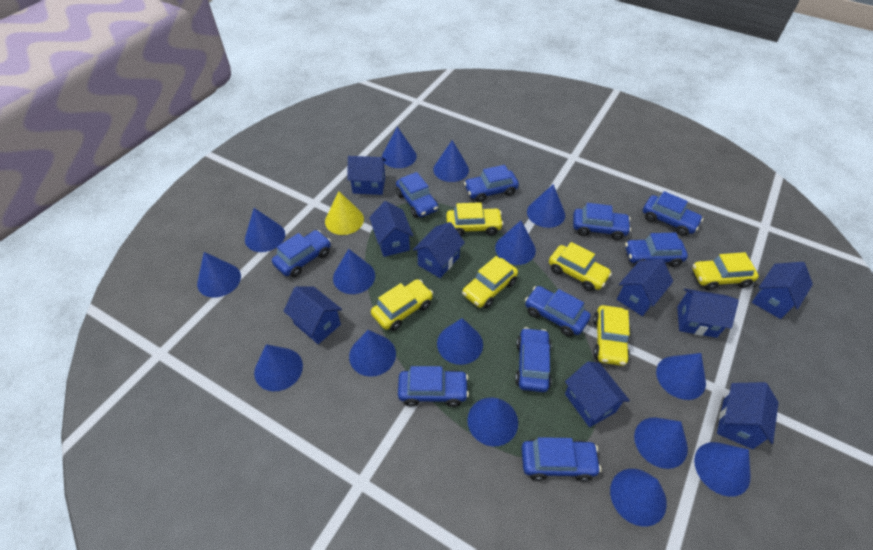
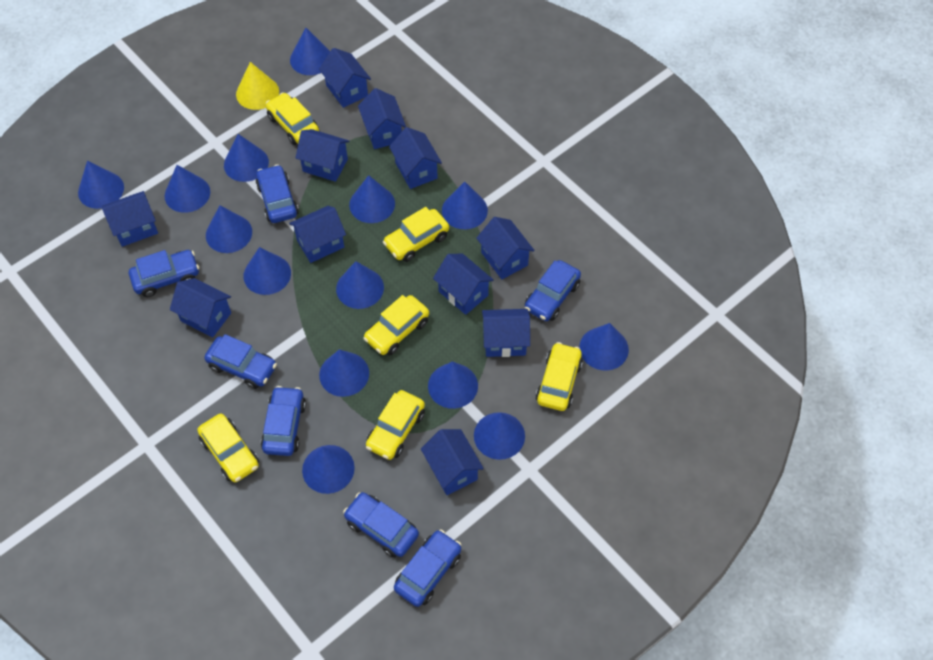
blue car: 10 -> 7
blue cone: 15 -> 14
blue house: 9 -> 11

